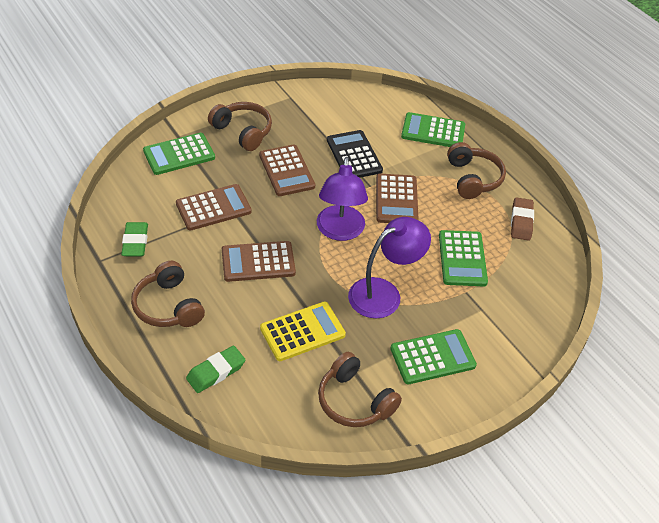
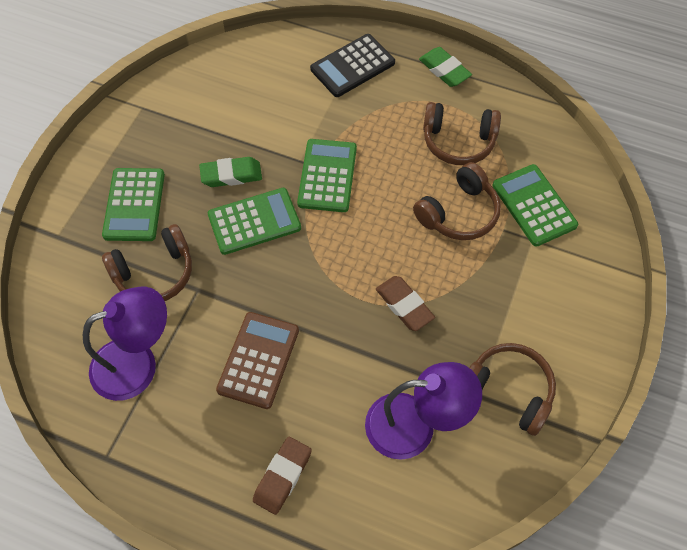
brown calculator: 4 -> 1
brown eraser: 1 -> 2
yellow calculator: 1 -> 0

